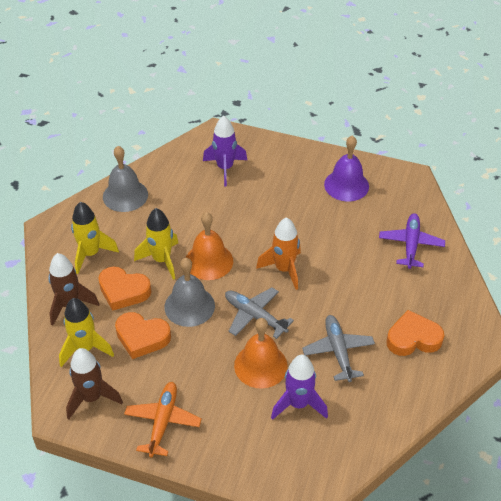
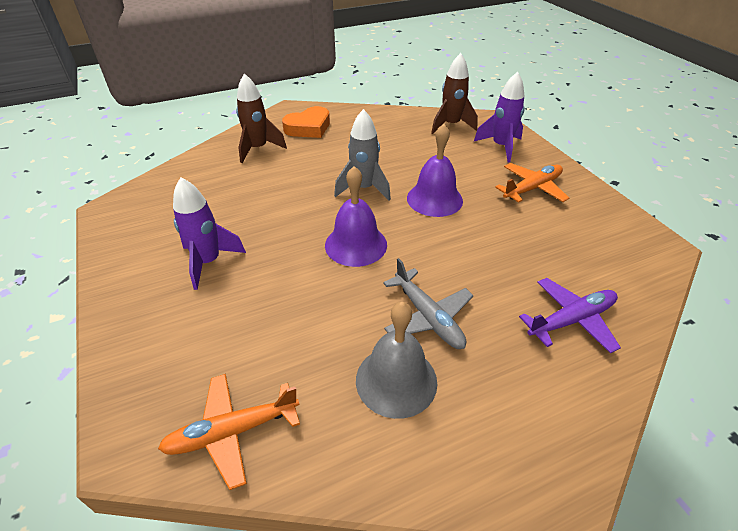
grey bell: 2 -> 1
grey plane: 2 -> 1
grey rocket: 0 -> 1
orange bell: 2 -> 0
orange heart: 3 -> 1
orange plane: 1 -> 2
orange rocket: 1 -> 0
purple bell: 1 -> 2
yellow rocket: 3 -> 0

